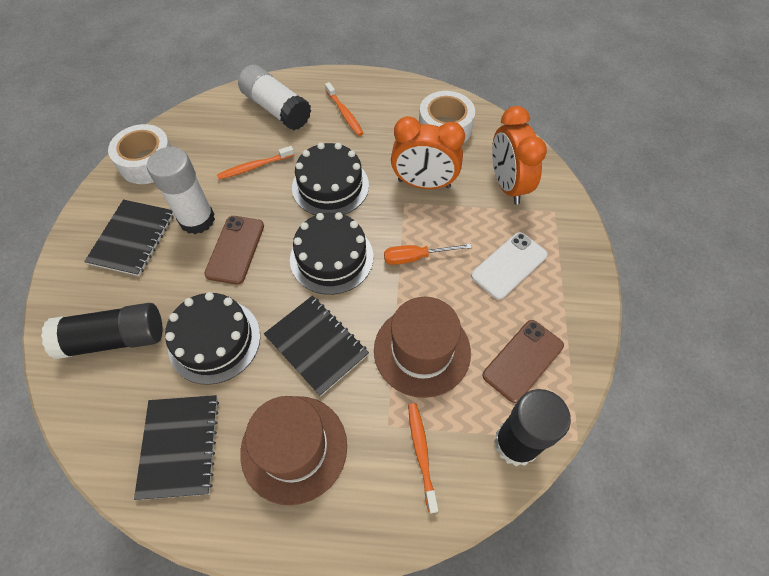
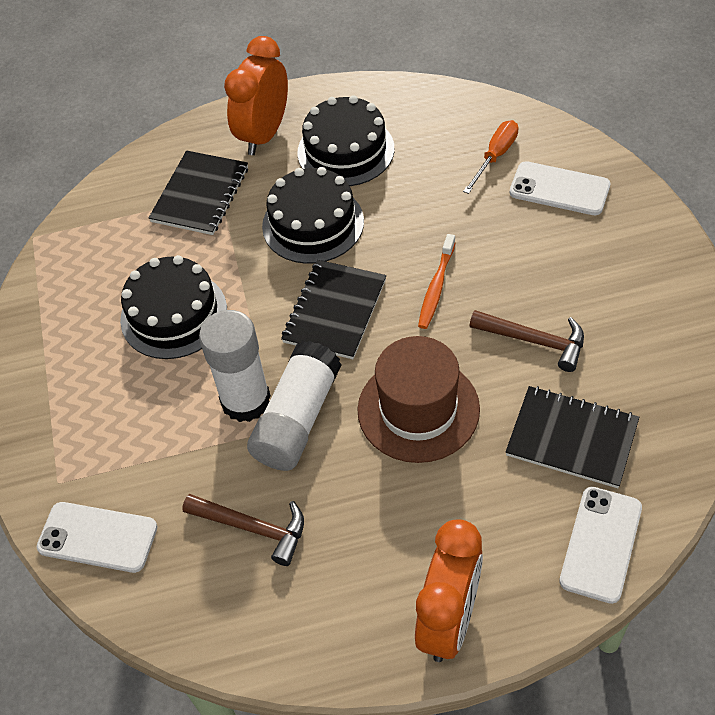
black glue stick: 2 -> 0
brown hammer: 0 -> 2
brown hat: 2 -> 1
brown phone: 2 -> 0
orange toothbrush: 3 -> 1
white phone: 1 -> 3
white tape: 2 -> 0

